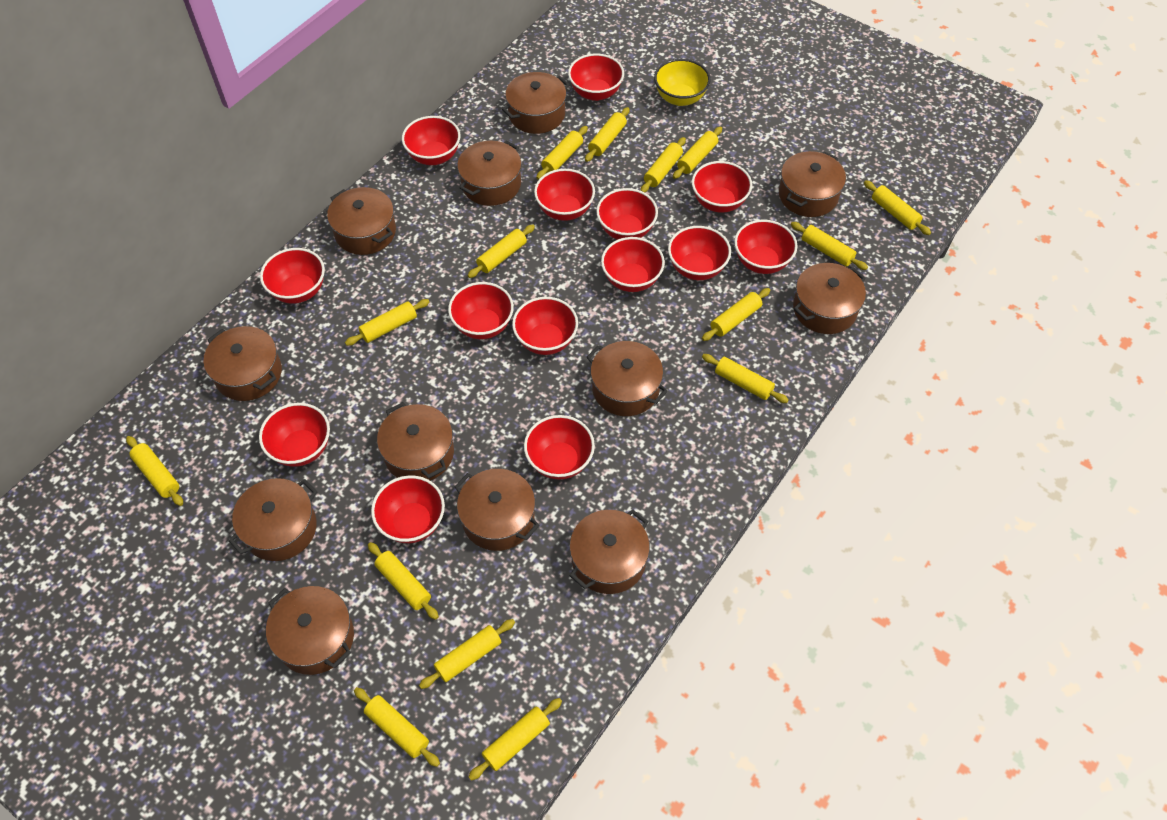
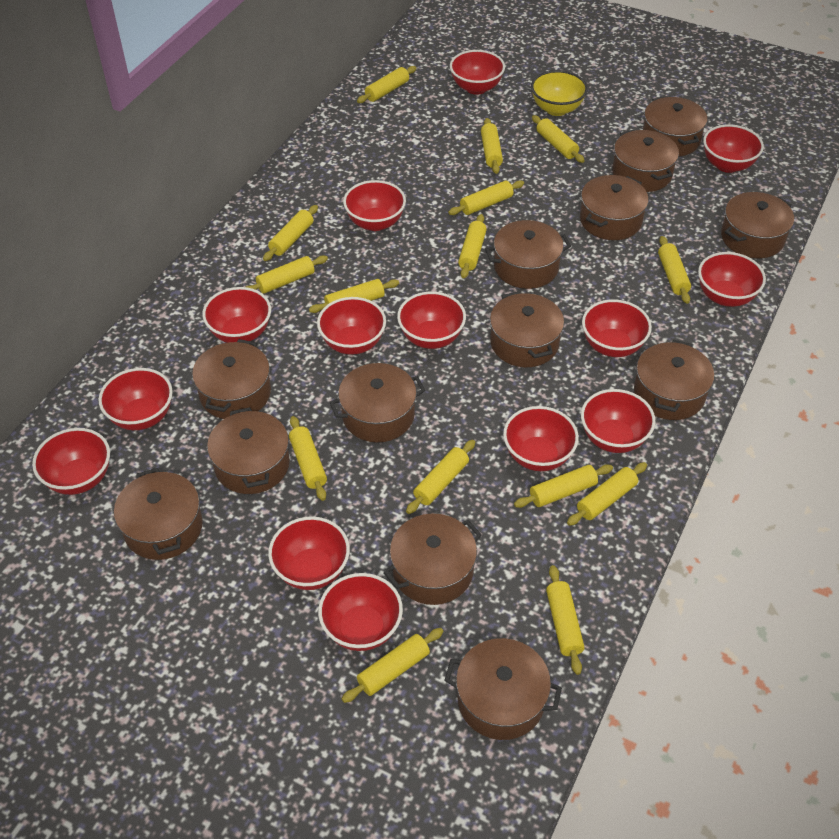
brown pot: 12 -> 13

